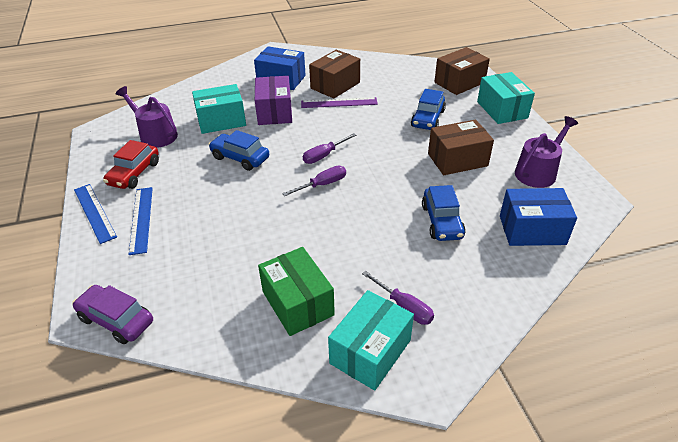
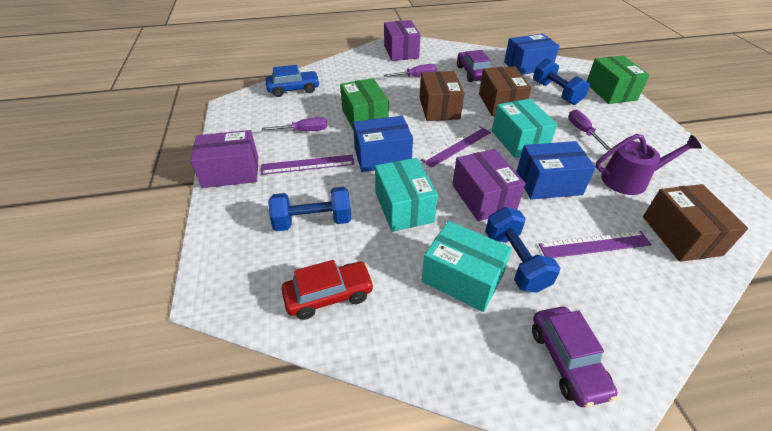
blue box: 2 -> 3
blue car: 3 -> 1
blue dumbbell: 0 -> 3
blue ruler: 2 -> 0
green box: 1 -> 2
purple box: 1 -> 3
purple car: 1 -> 2
purple ruler: 1 -> 3
purple watering can: 2 -> 1

